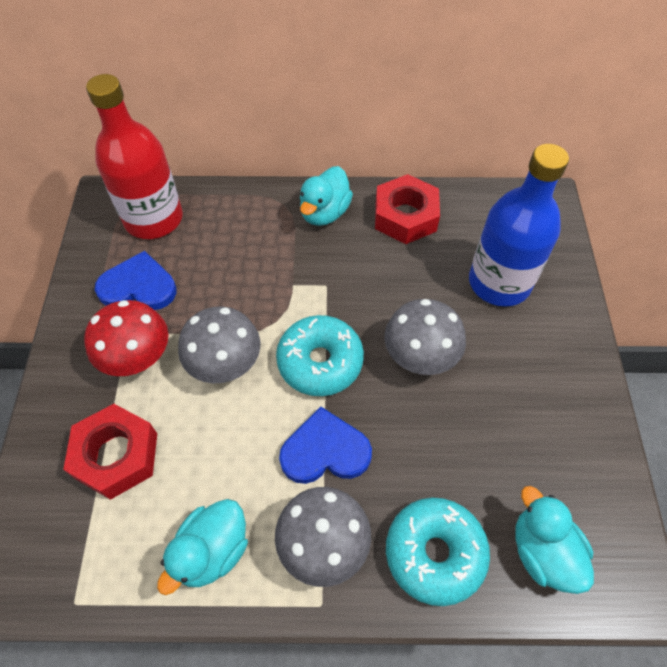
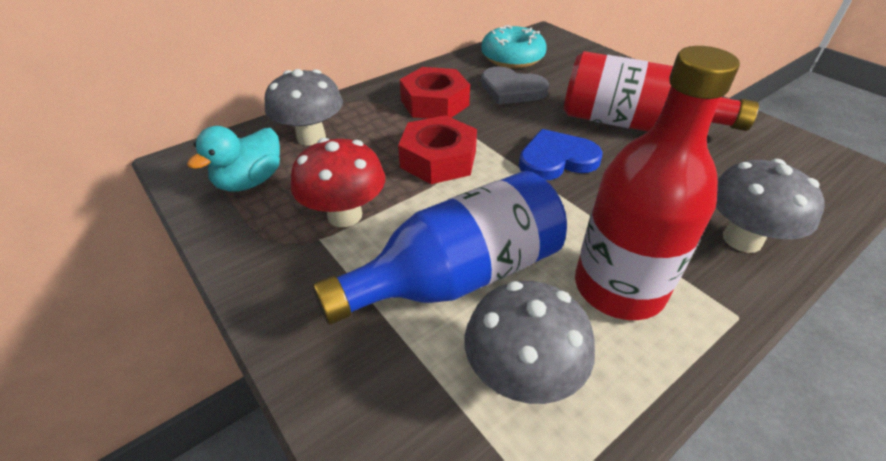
blue heart: 2 -> 1
grey heart: 0 -> 1
red bottle: 1 -> 2
turquoise donut: 2 -> 1
turquoise duck: 3 -> 1

